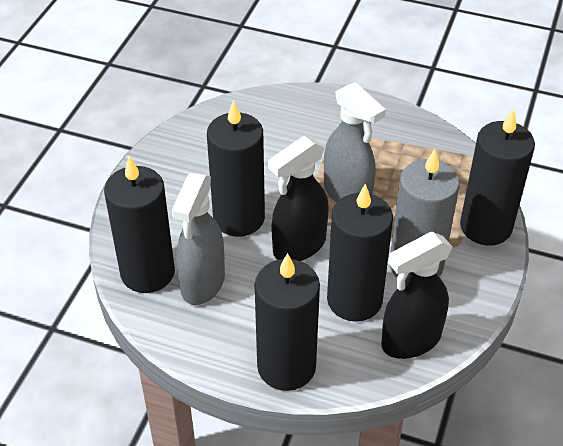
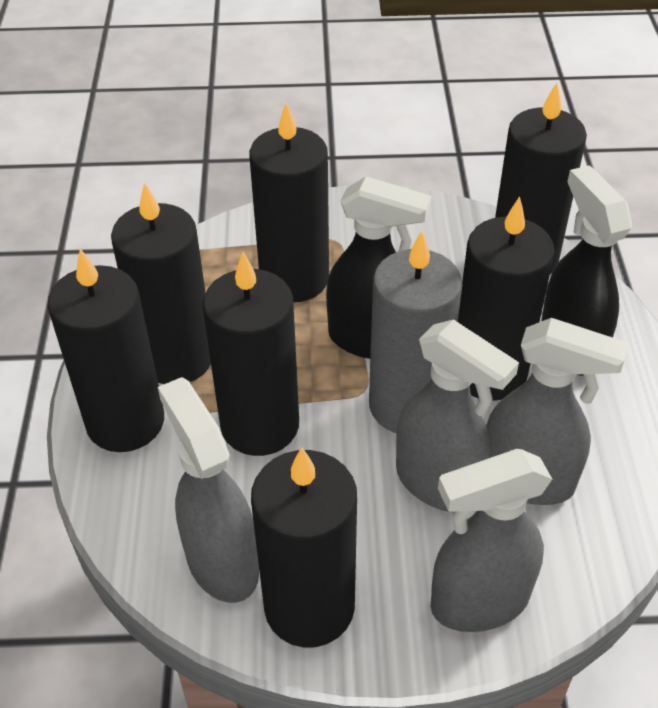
black candle: 5 -> 7
grey spray bottle: 2 -> 4

